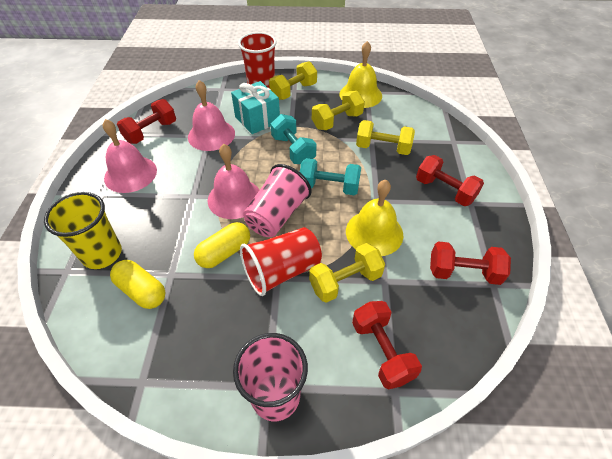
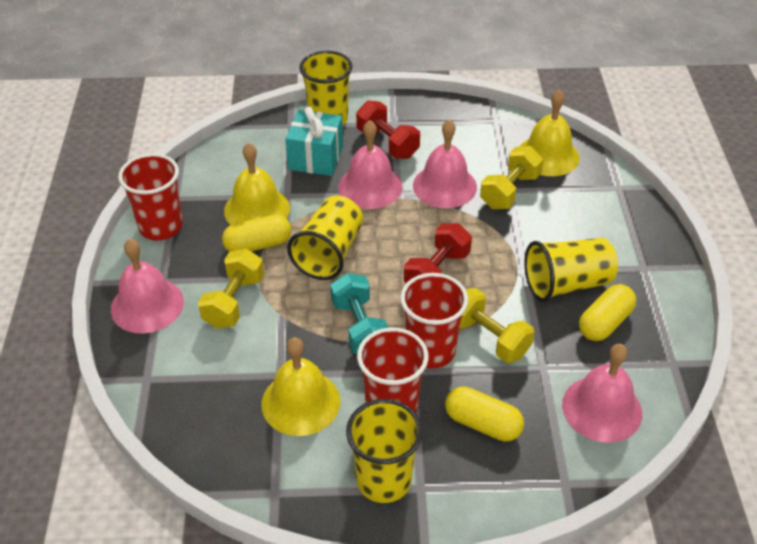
pink bell: 3 -> 4
pink cup: 2 -> 0
red cup: 2 -> 3
red dumbbell: 4 -> 2
turquoise dumbbell: 2 -> 1
yellow bell: 2 -> 3
yellow capsule: 2 -> 3
yellow cup: 1 -> 4
yellow dumbbell: 4 -> 3

